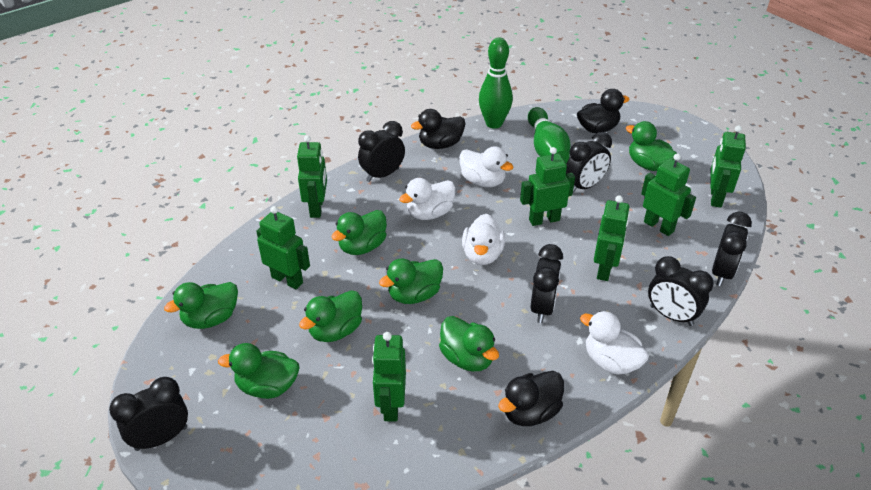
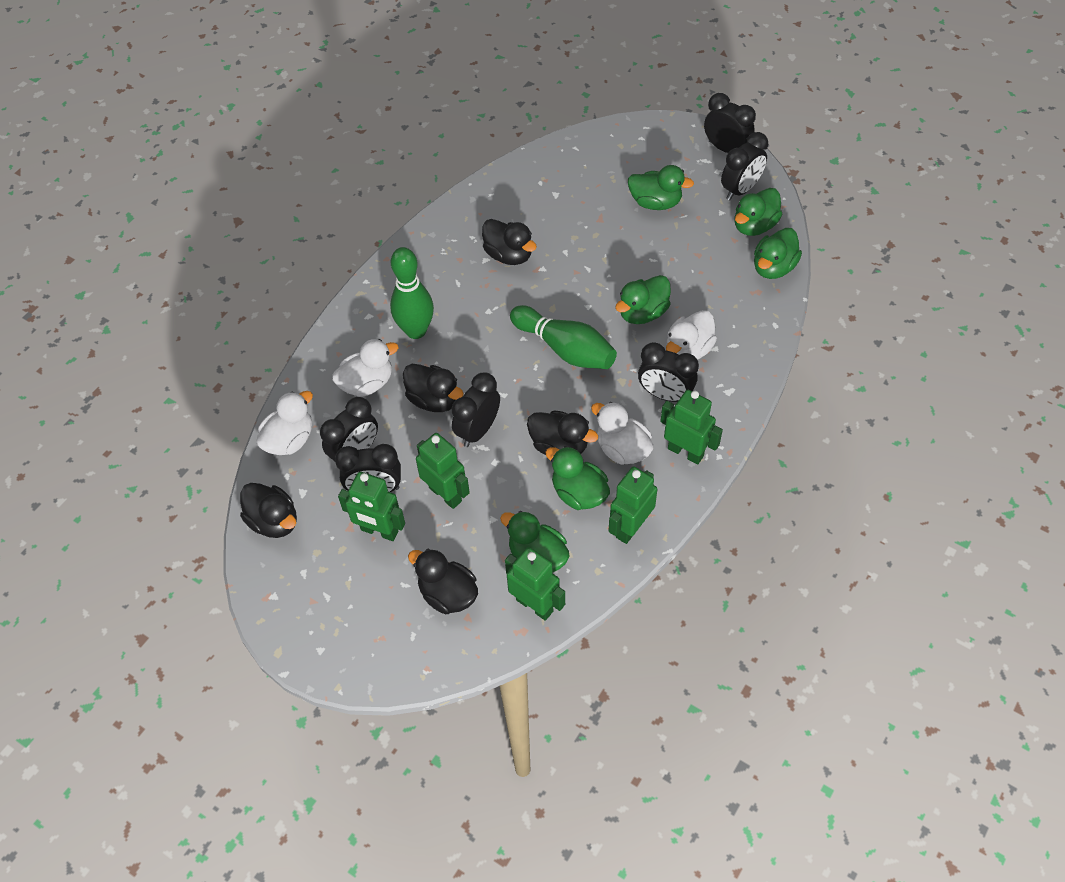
black duck: 3 -> 5
green duck: 7 -> 6
green robot: 7 -> 5

